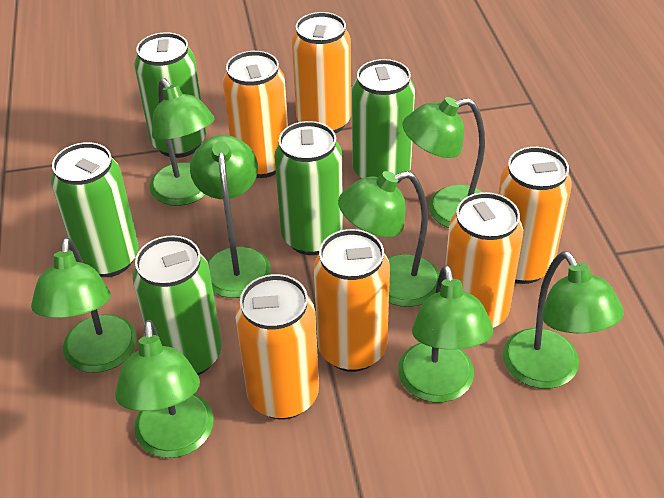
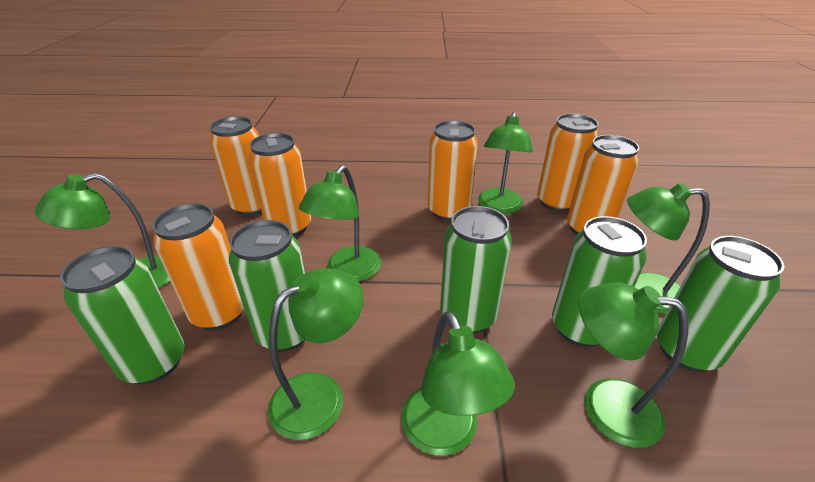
green lamp: 8 -> 7

